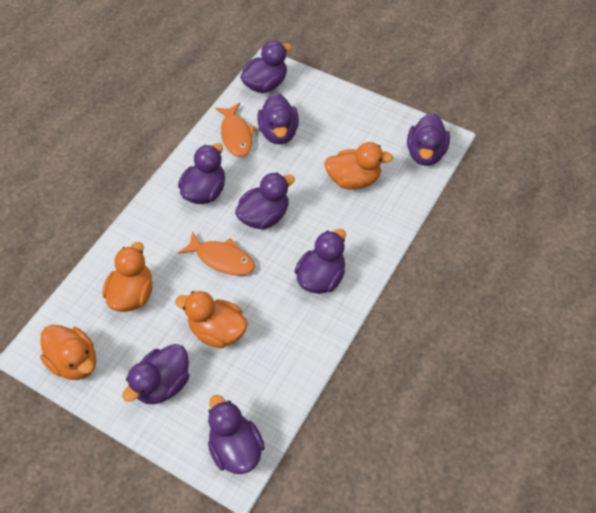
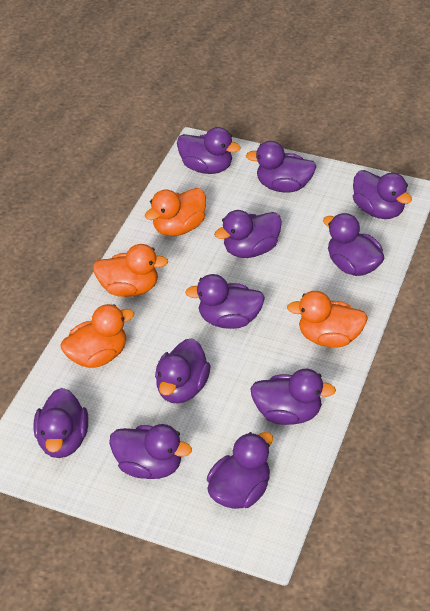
orange fish: 2 -> 0
purple duck: 8 -> 11

